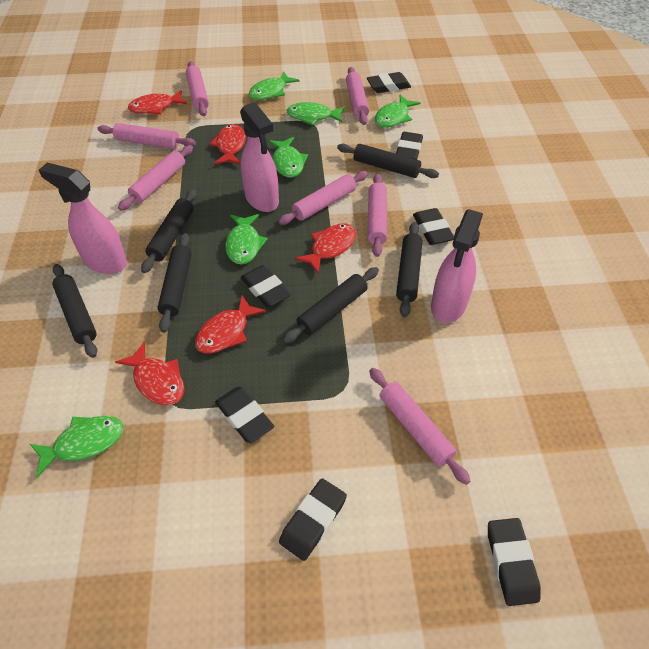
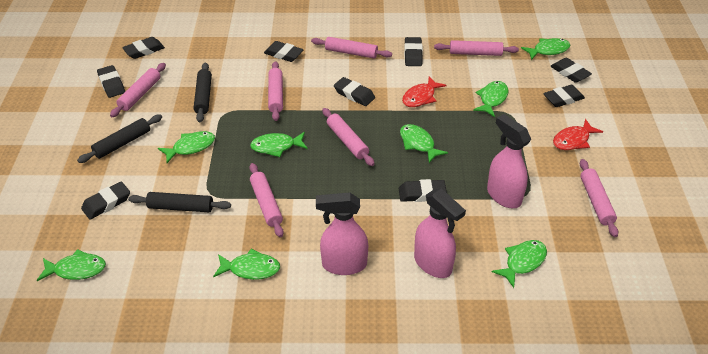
black eraser: 7 -> 9
black rolling pin: 6 -> 3
green fish: 6 -> 8
red fish: 5 -> 2

